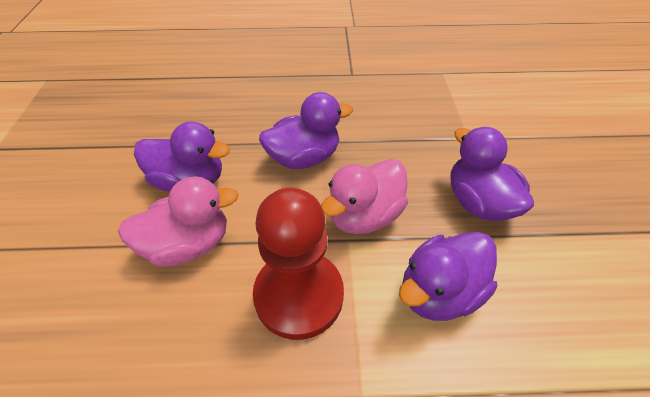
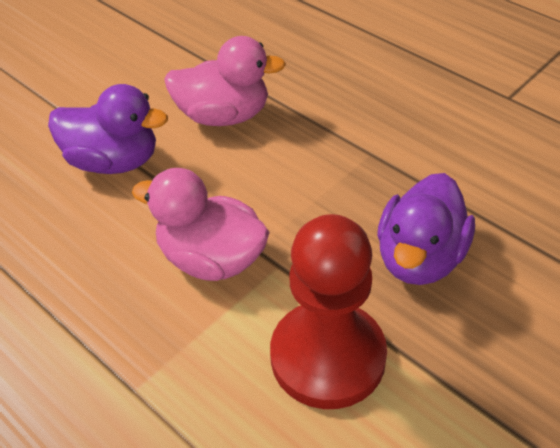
purple duck: 4 -> 2

